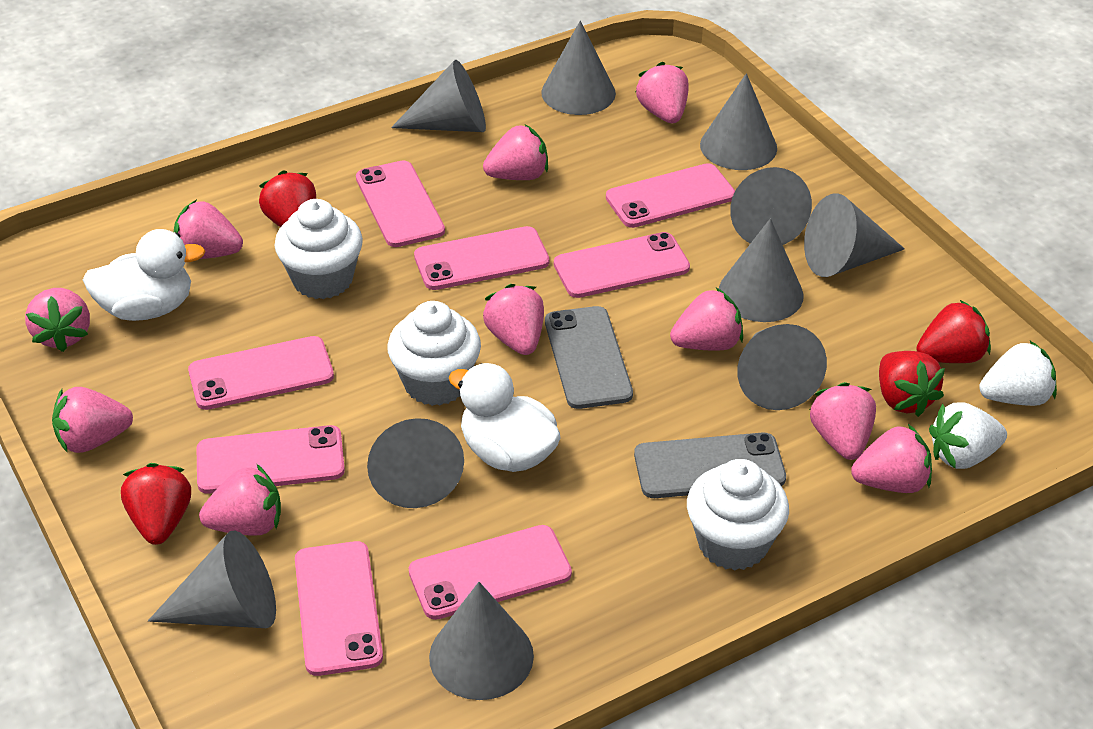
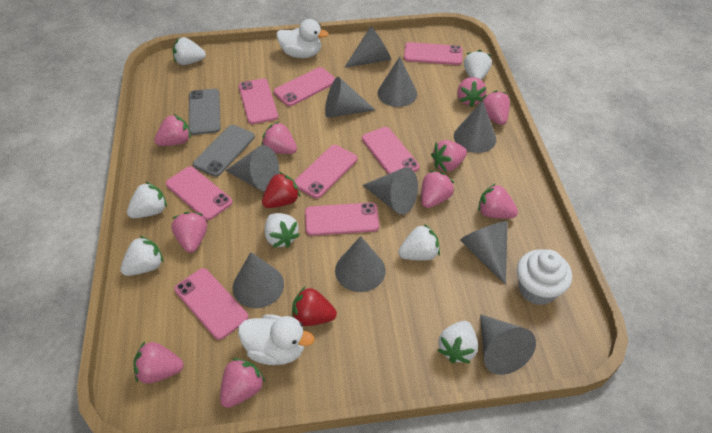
red strawberry: 4 -> 2
white cupcake: 3 -> 1
white strawberry: 2 -> 7

